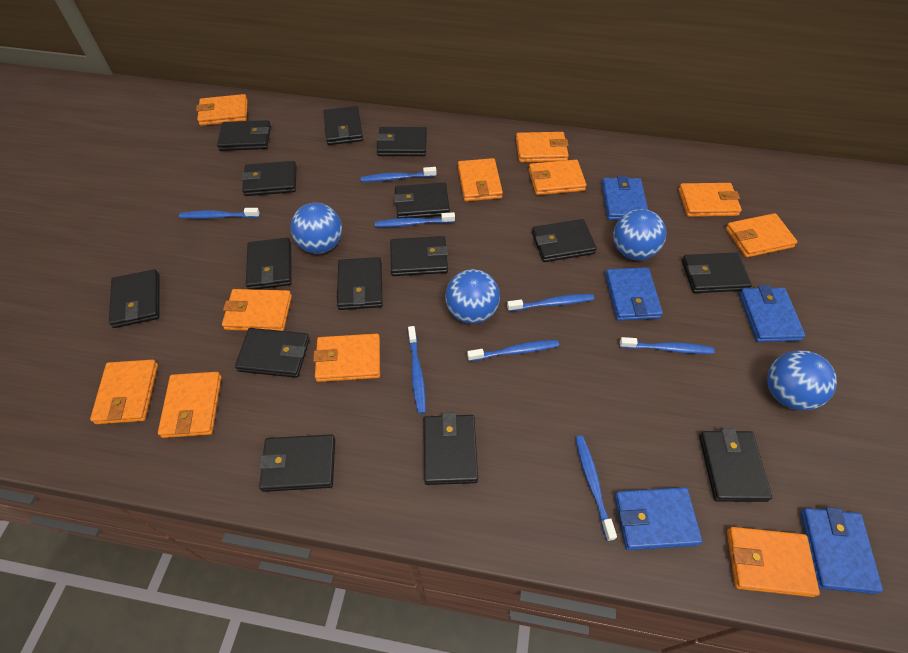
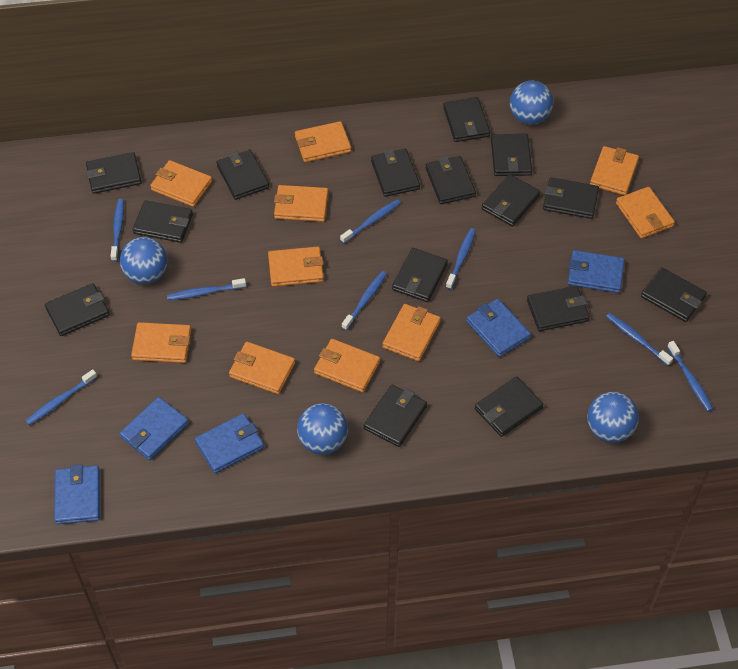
orange wallet: 11 -> 10

